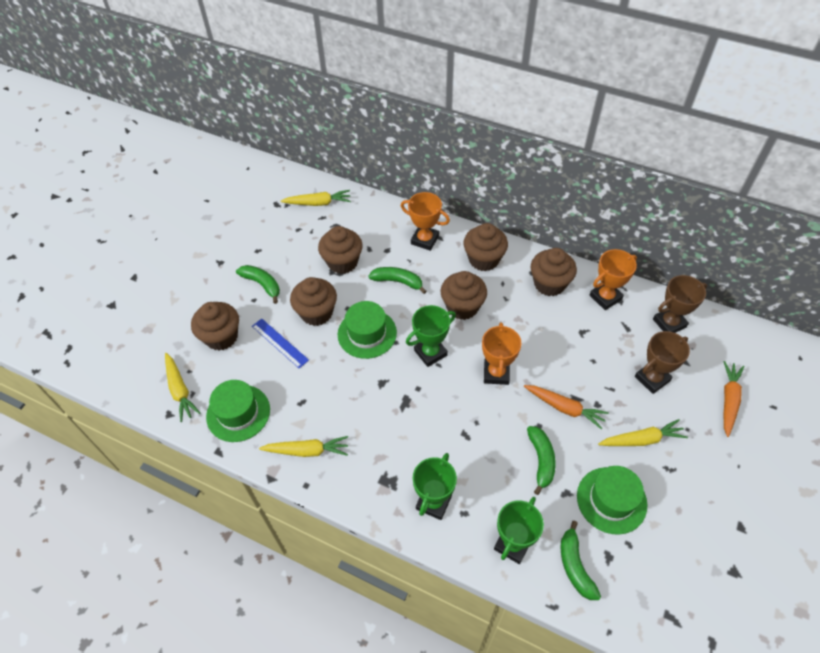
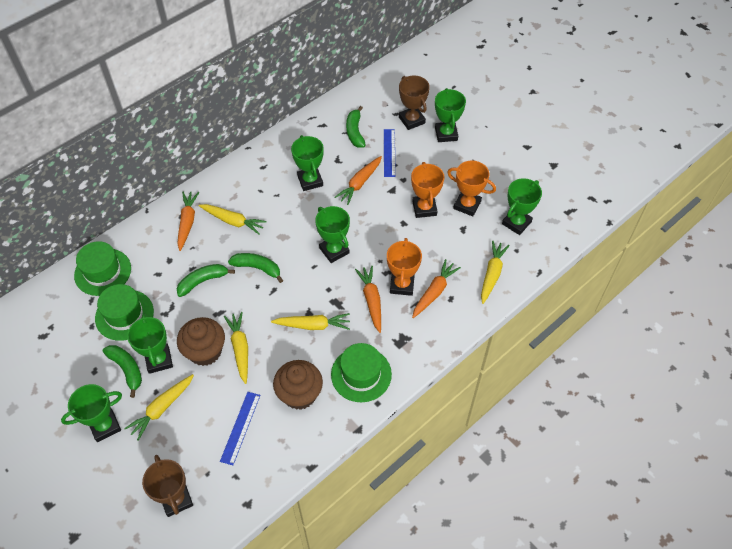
blue ruler: 1 -> 2
brown cupcake: 6 -> 2
green trophy: 3 -> 6
orange carrot: 2 -> 4
yellow carrot: 4 -> 5

